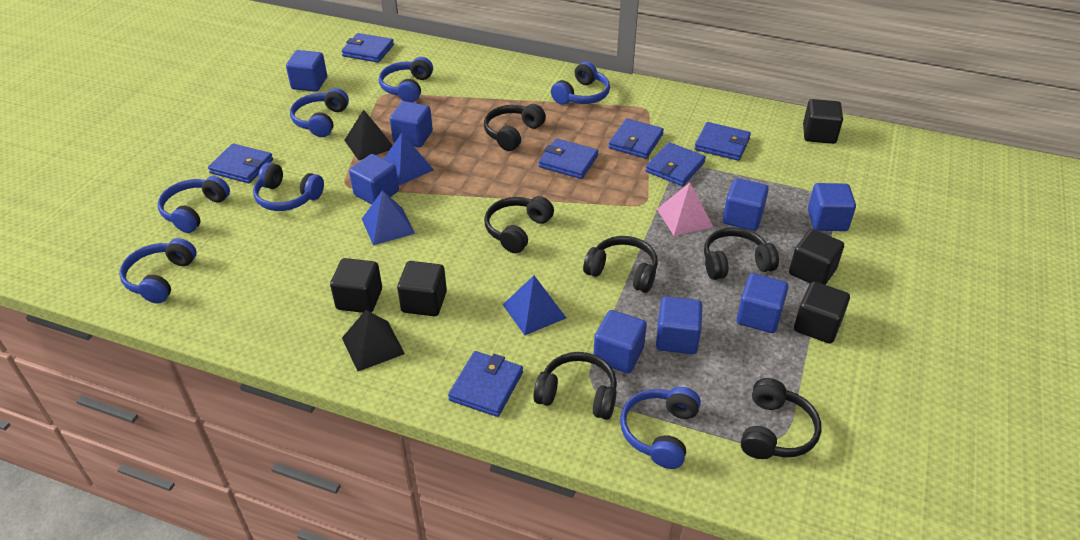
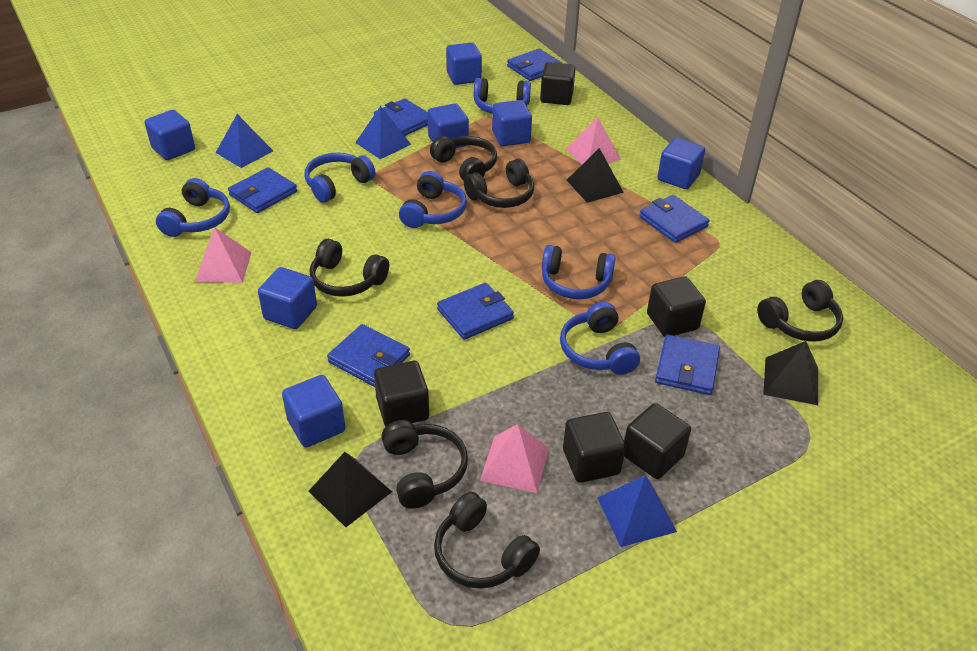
black pyramid: 2 -> 3
blue cube: 8 -> 7
blue headphones: 7 -> 6
pink pyramid: 1 -> 3

